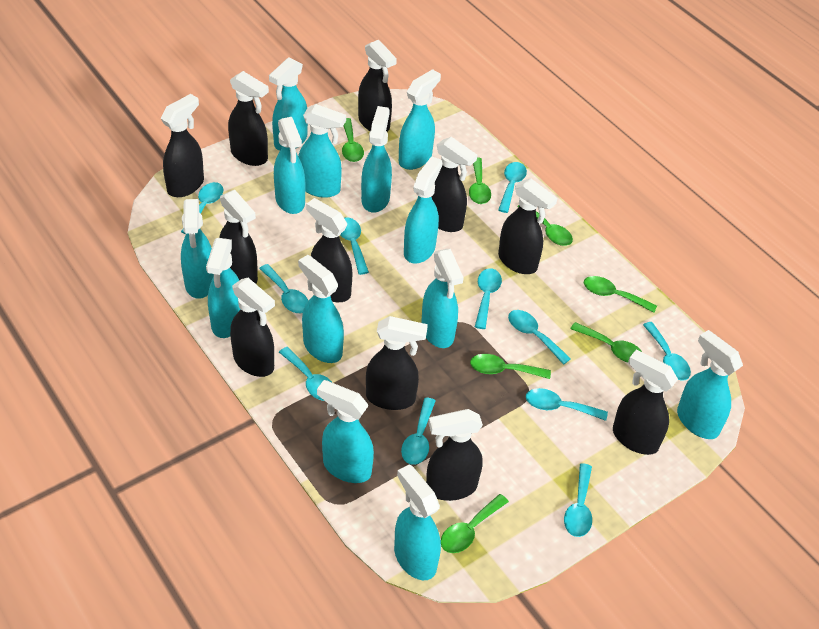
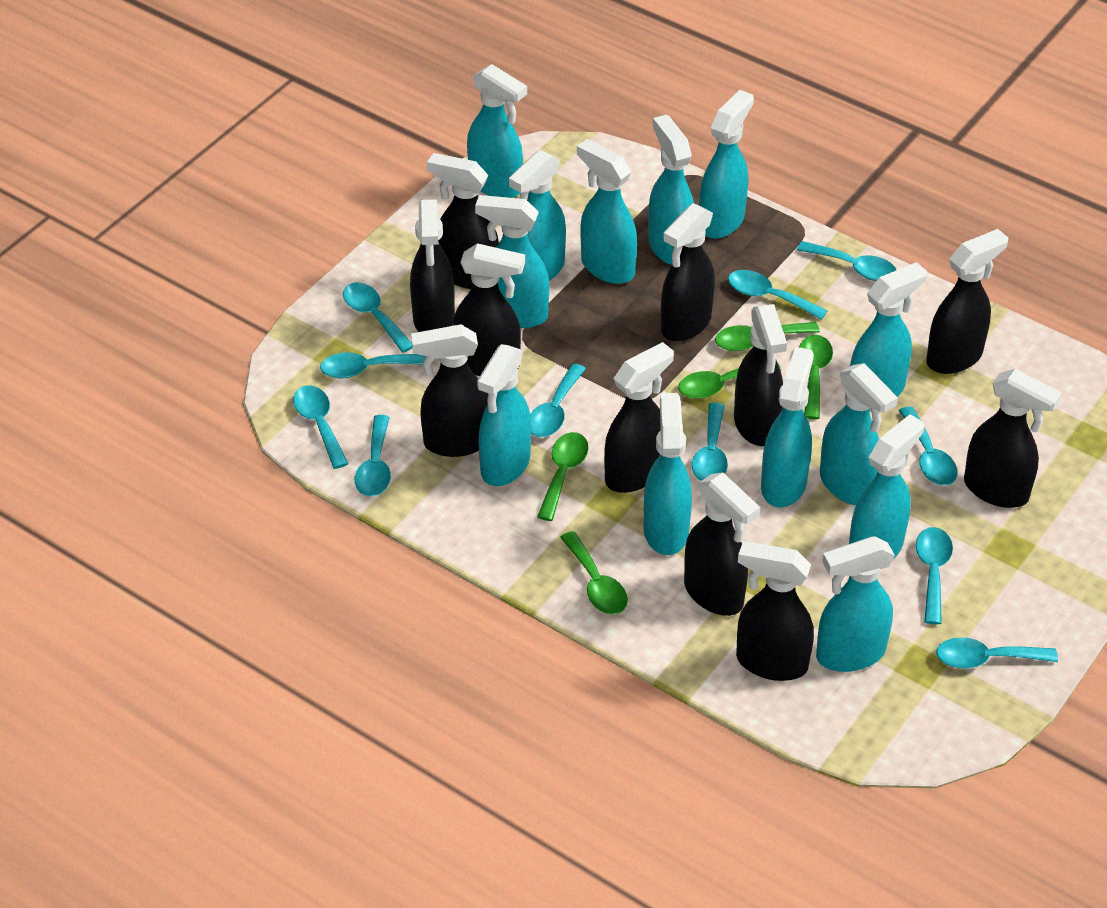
green spoon: 7 -> 5

